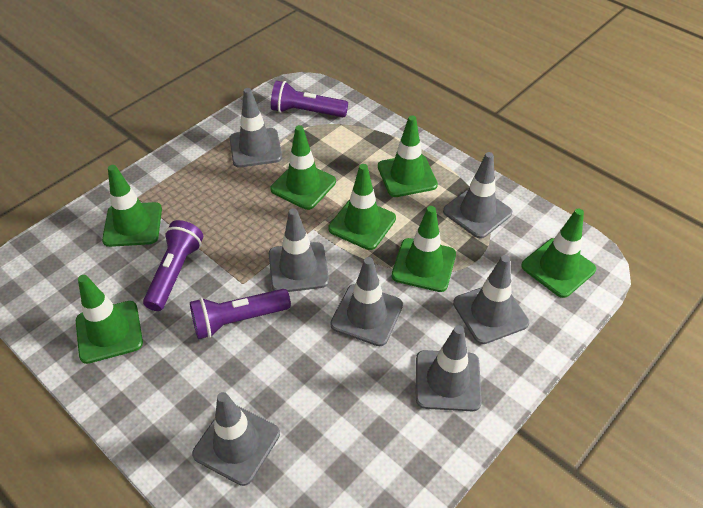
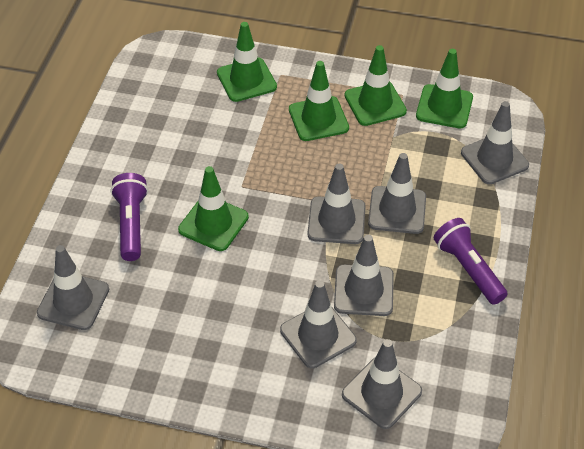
green traffic cone: 7 -> 5
purple flashlight: 3 -> 2

